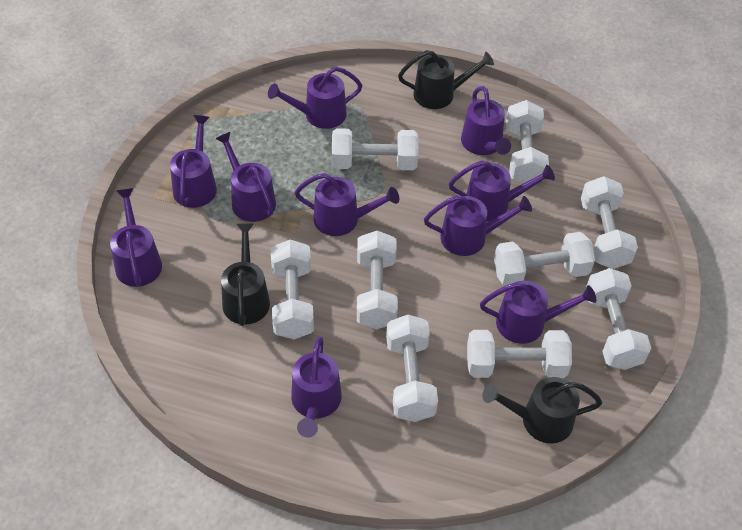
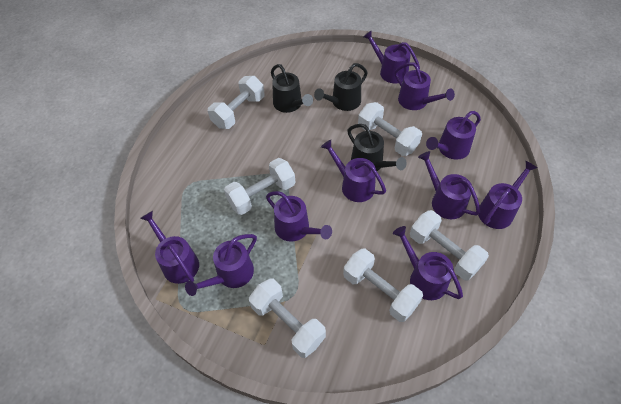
white dumbbell: 9 -> 6

